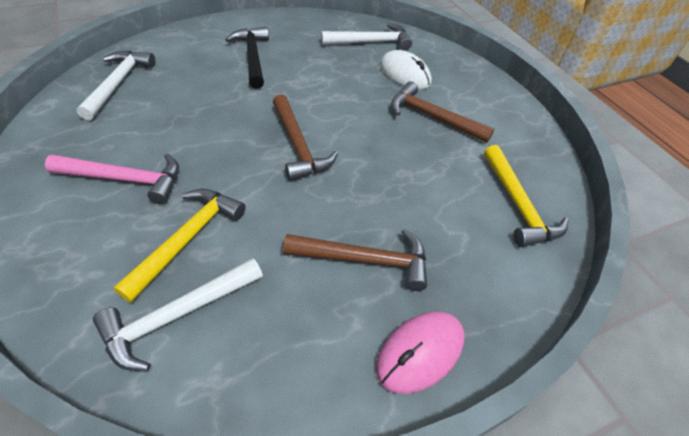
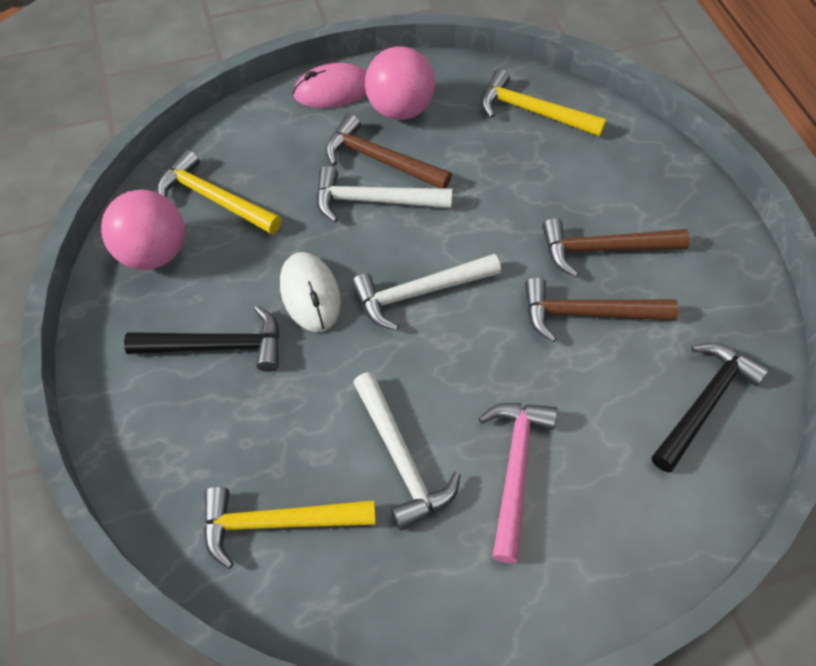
black hammer: 1 -> 2
pink ball: 0 -> 2
yellow hammer: 2 -> 3

